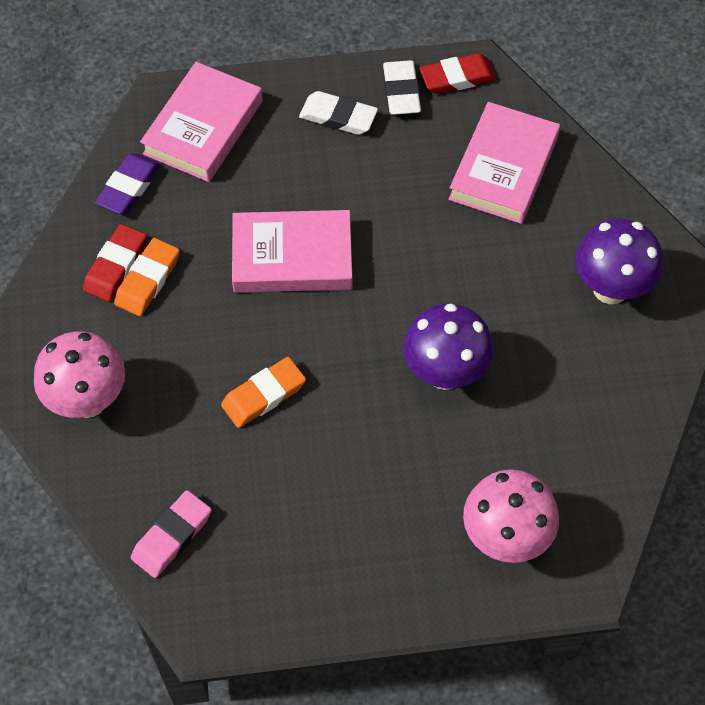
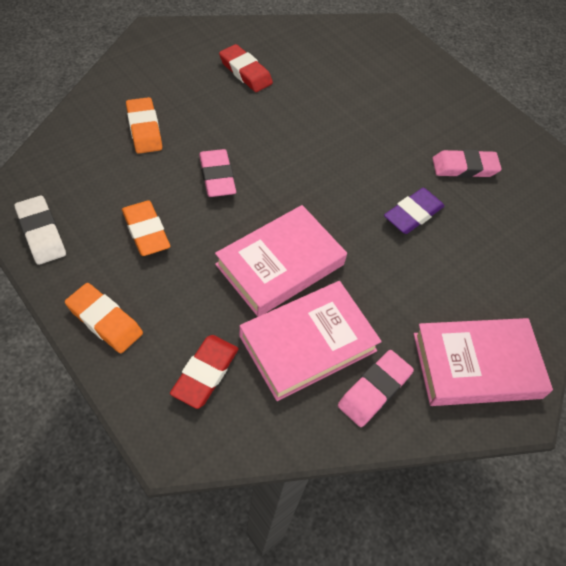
orange eraser: 2 -> 3
pink eraser: 1 -> 3
pink mushroom: 2 -> 0
purple mushroom: 2 -> 0
white eraser: 2 -> 1

